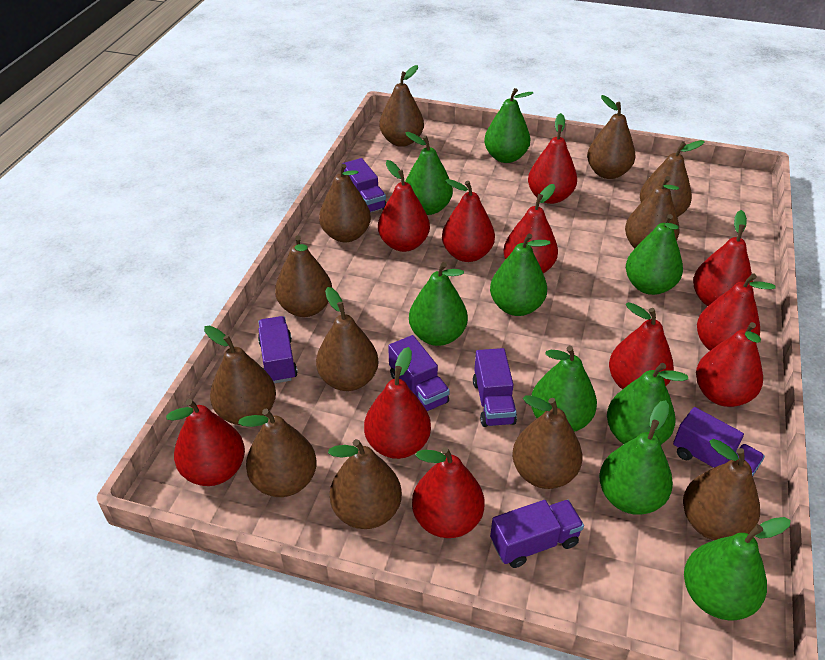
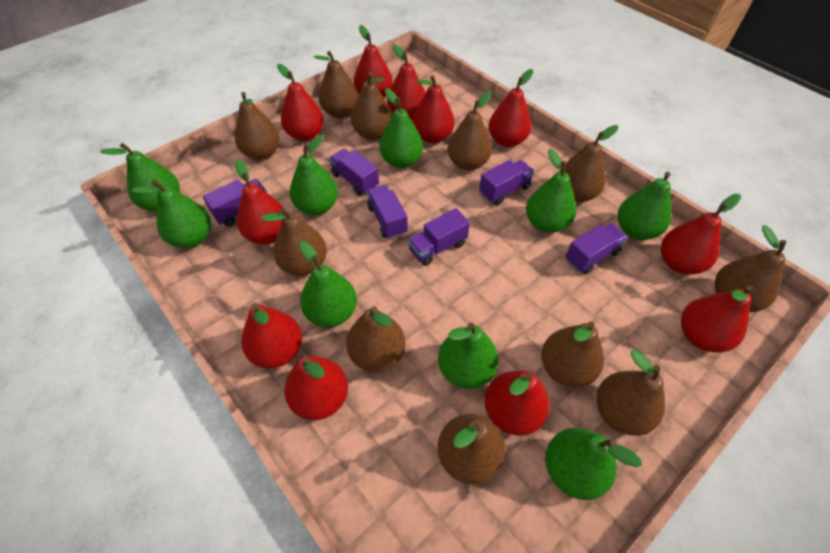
brown pear: 12 -> 11

